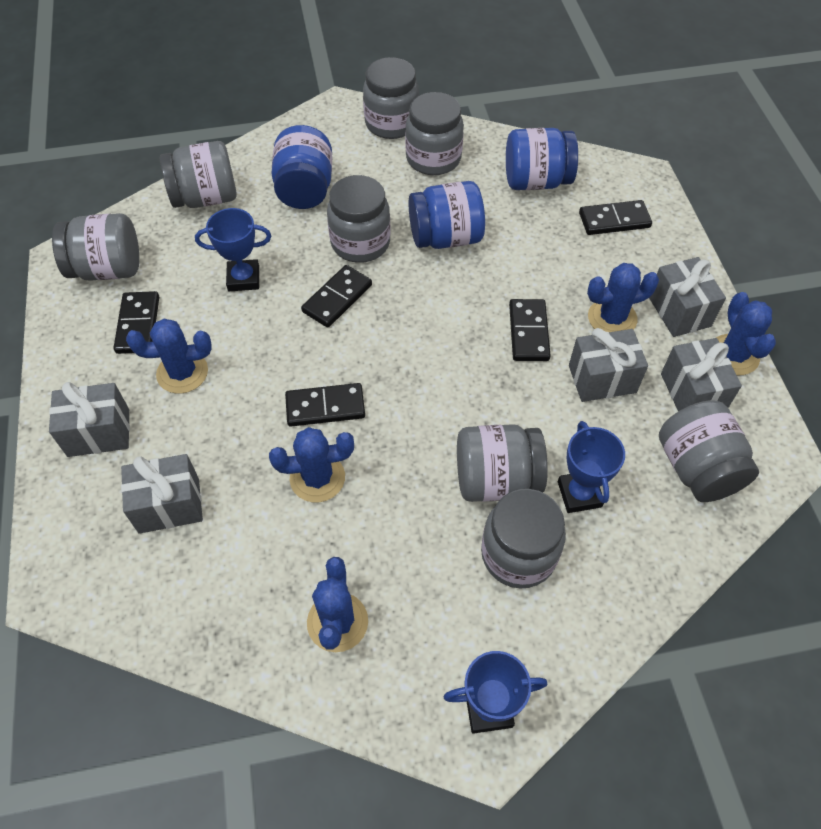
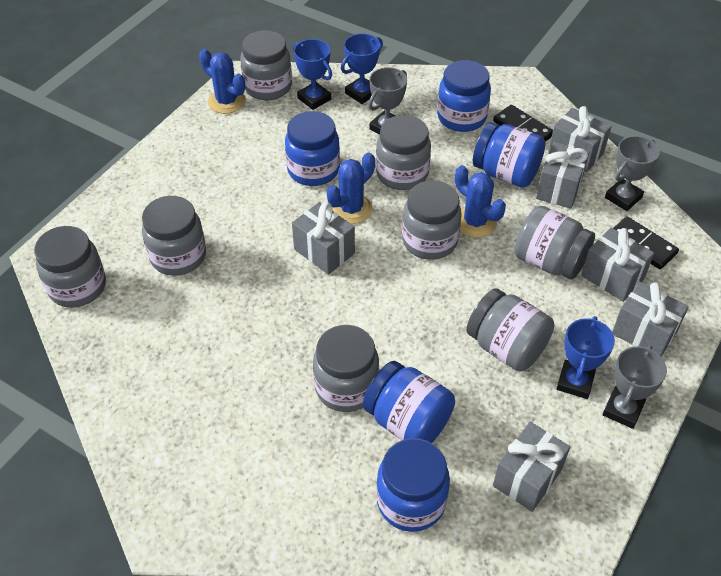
black domino: 5 -> 2
blue cactus: 5 -> 3
blue jar: 3 -> 5
grey gift: 5 -> 6
grey trophy: 0 -> 3

